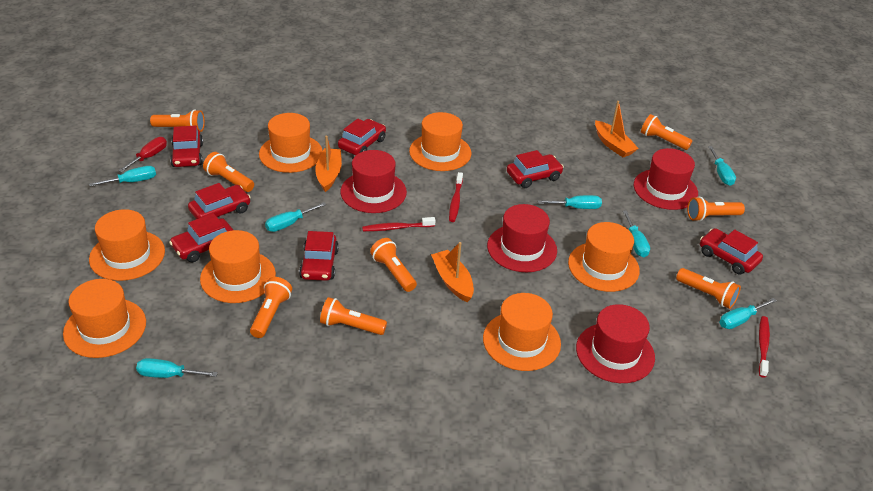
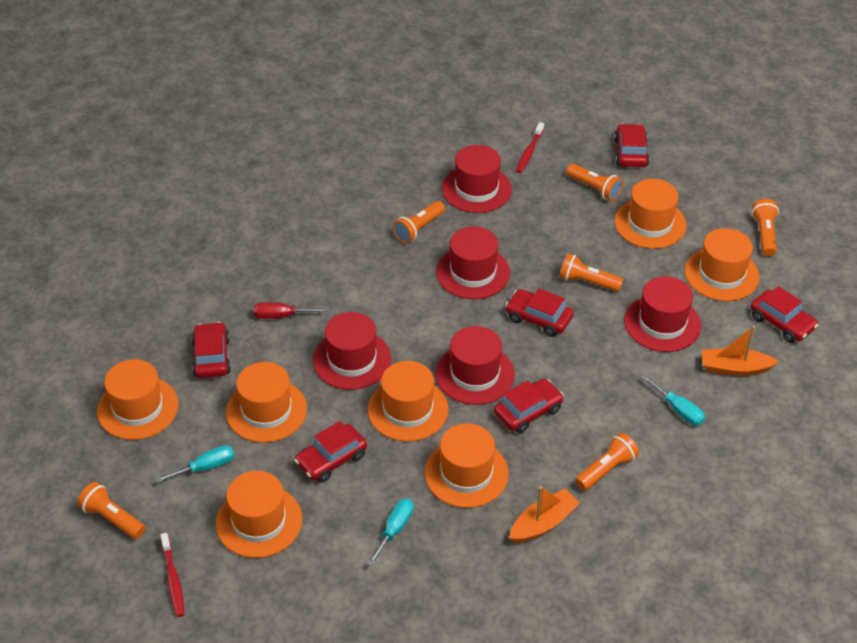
orange boat: 3 -> 2
orange flashlight: 8 -> 6
red car: 7 -> 6
red hat: 4 -> 5
red toothbrush: 3 -> 2
turquoise screwdriver: 7 -> 3

